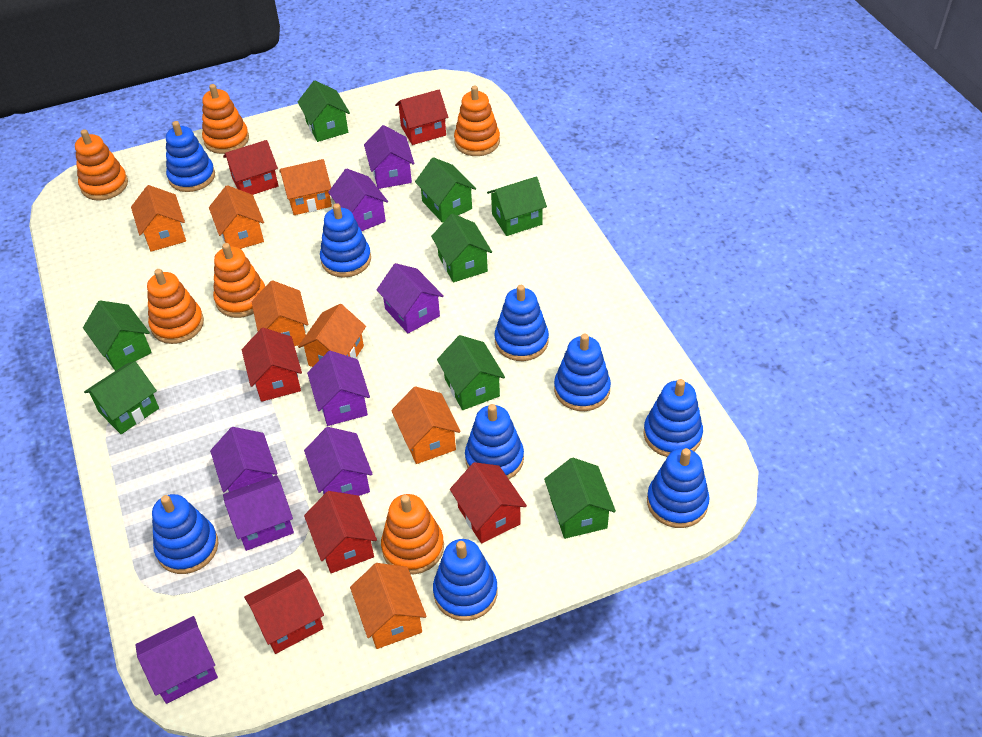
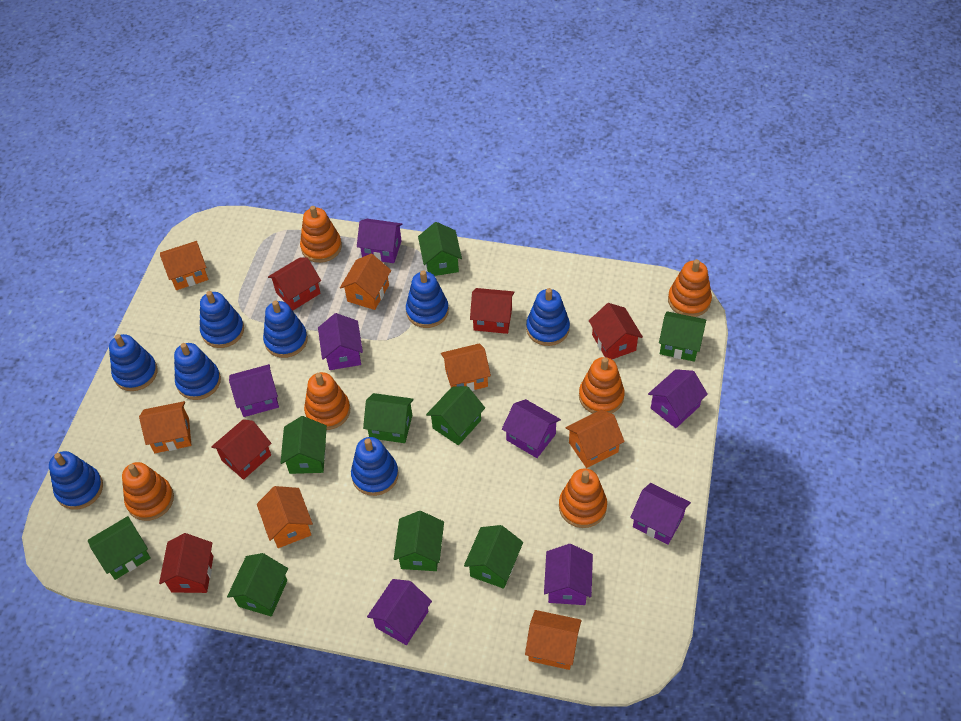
blue stacking toy: 9 -> 8
green house: 8 -> 9
red house: 6 -> 5

